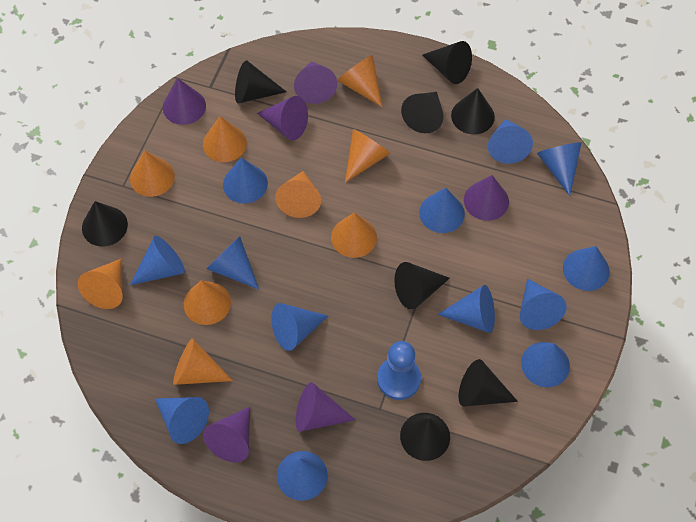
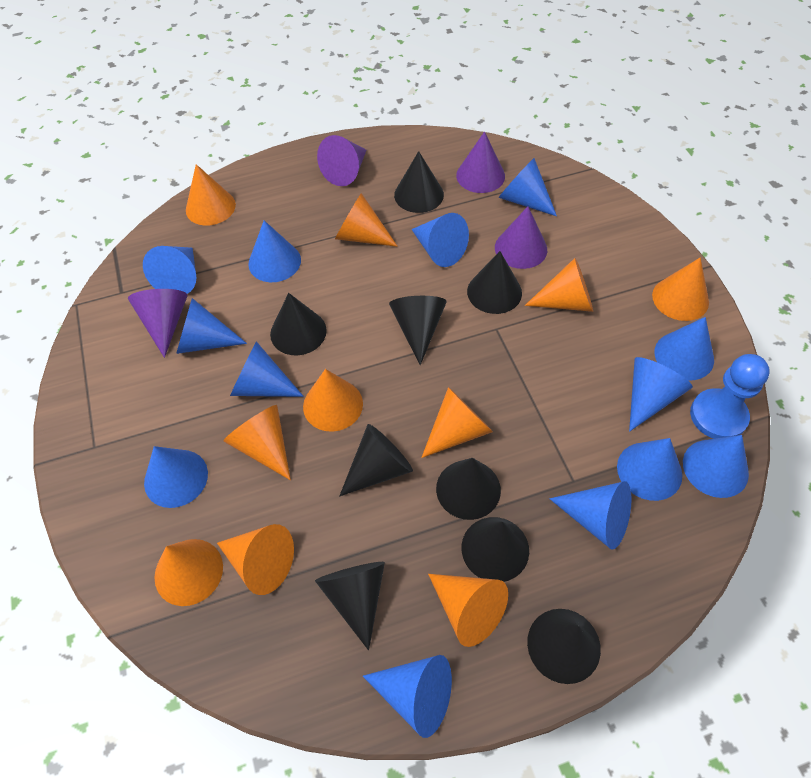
black cone: 8 -> 9
orange cone: 9 -> 10
purple cone: 6 -> 4

